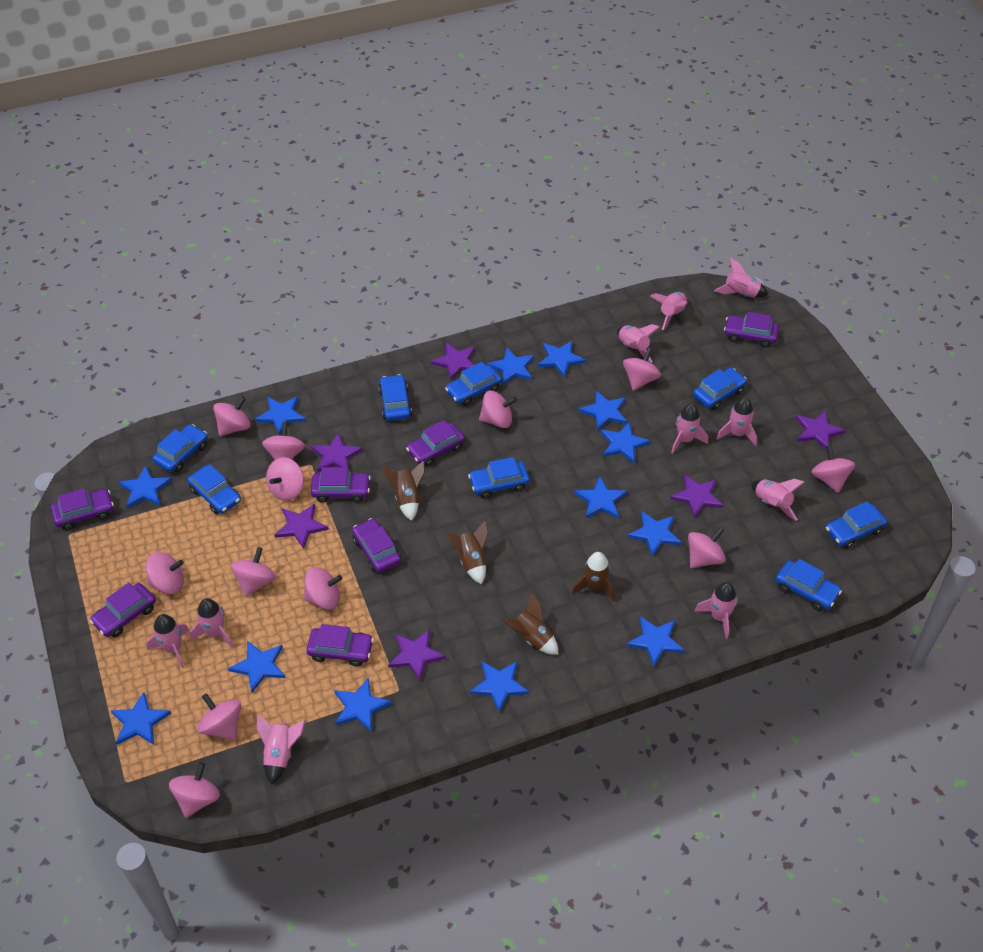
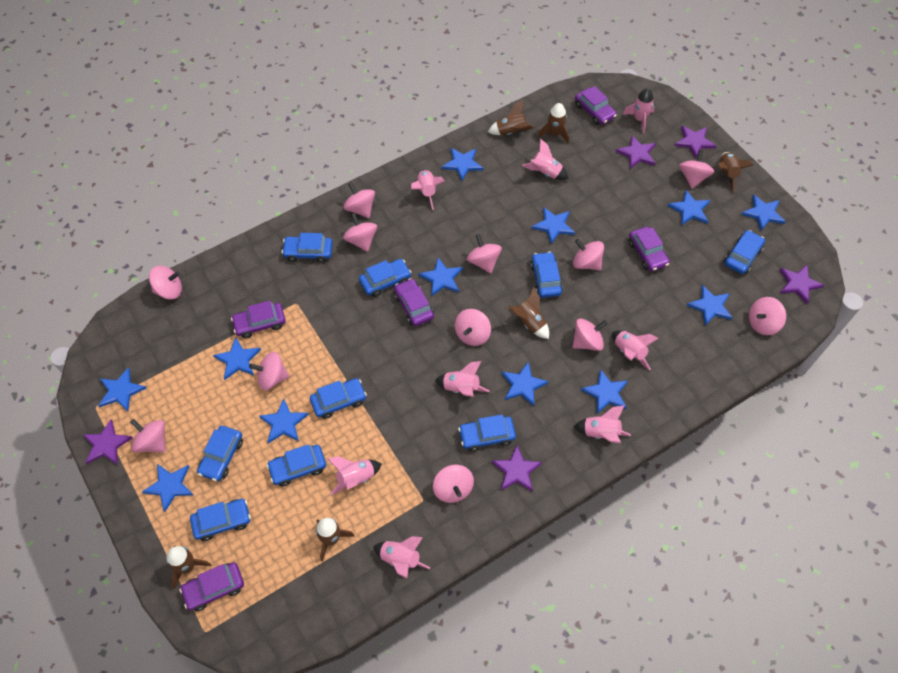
blue car: 8 -> 9
blue star: 13 -> 12
brown rocket: 4 -> 6
pink rocket: 10 -> 8
purple car: 7 -> 5
purple star: 6 -> 5

